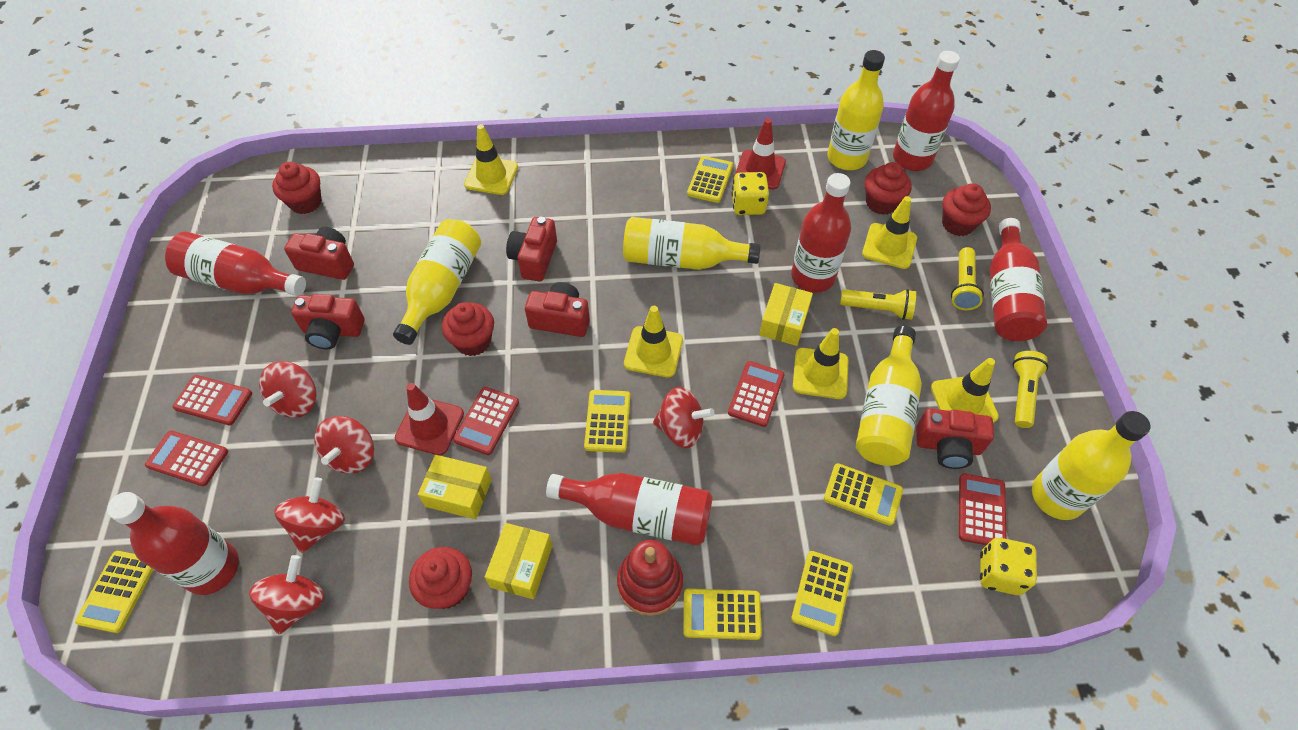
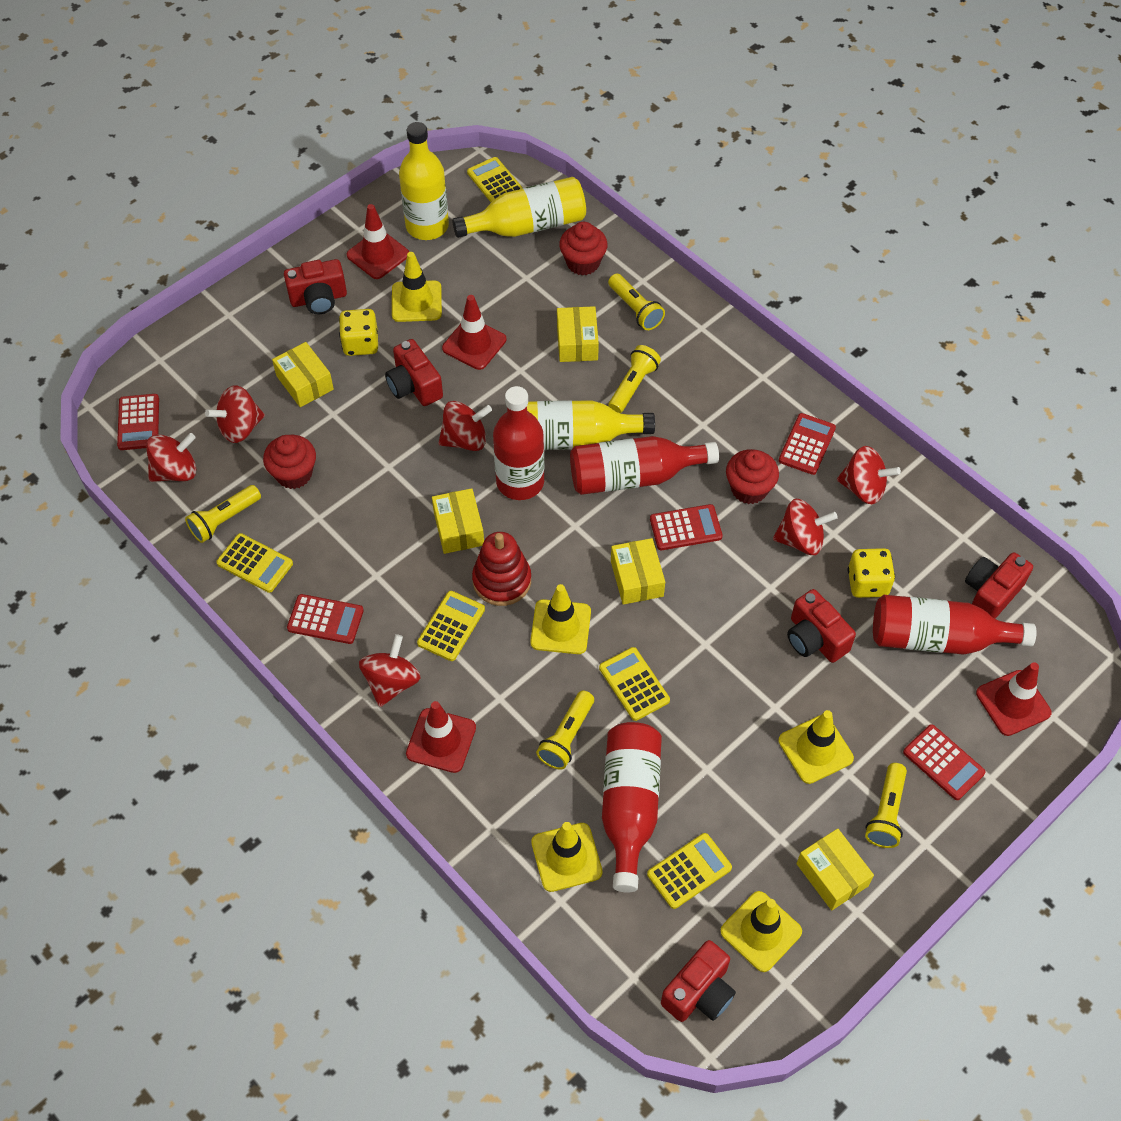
red bottle: 6 -> 4
red cupcake: 5 -> 3
red spinning top: 5 -> 6
red traffic cone: 2 -> 4
yellow bottle: 5 -> 3
yellow box: 3 -> 5
yellow calculator: 6 -> 5
yellow flashlight: 3 -> 5

